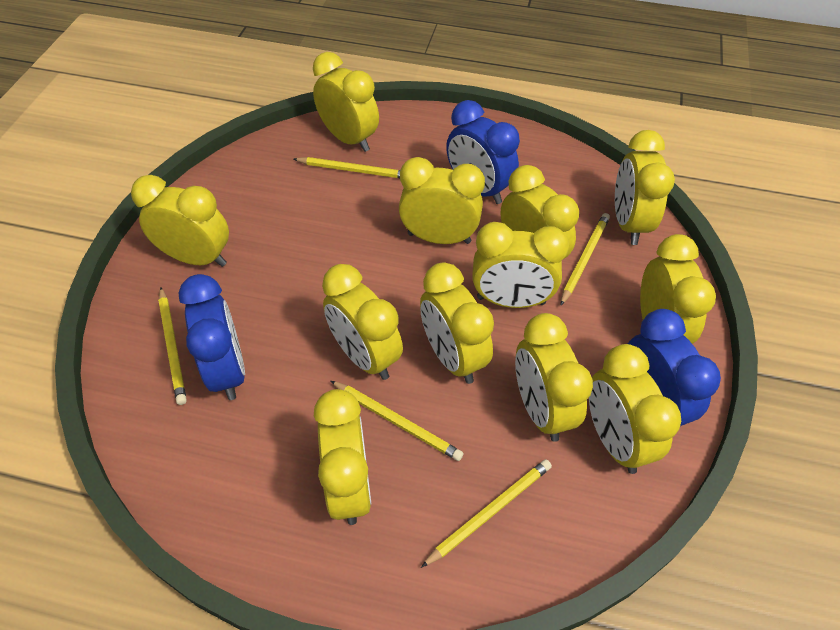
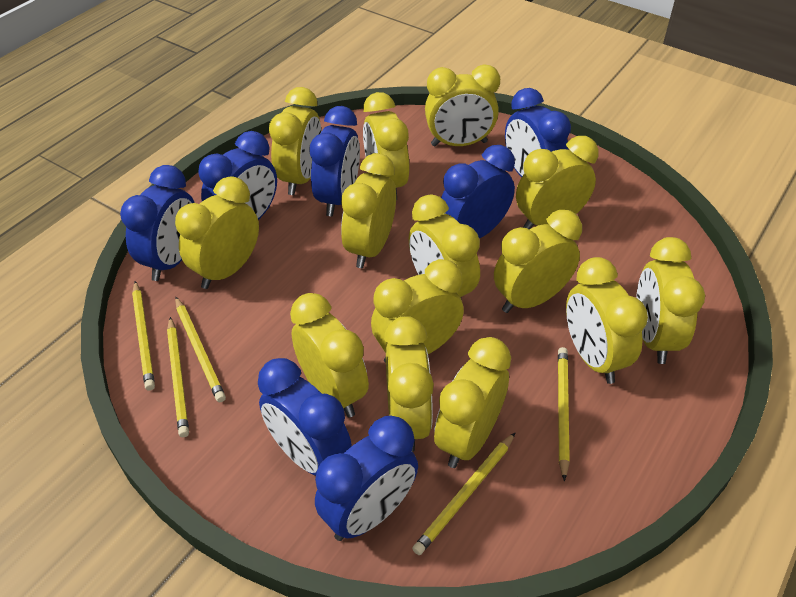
blue clock: 3 -> 7
yellow clock: 12 -> 14

